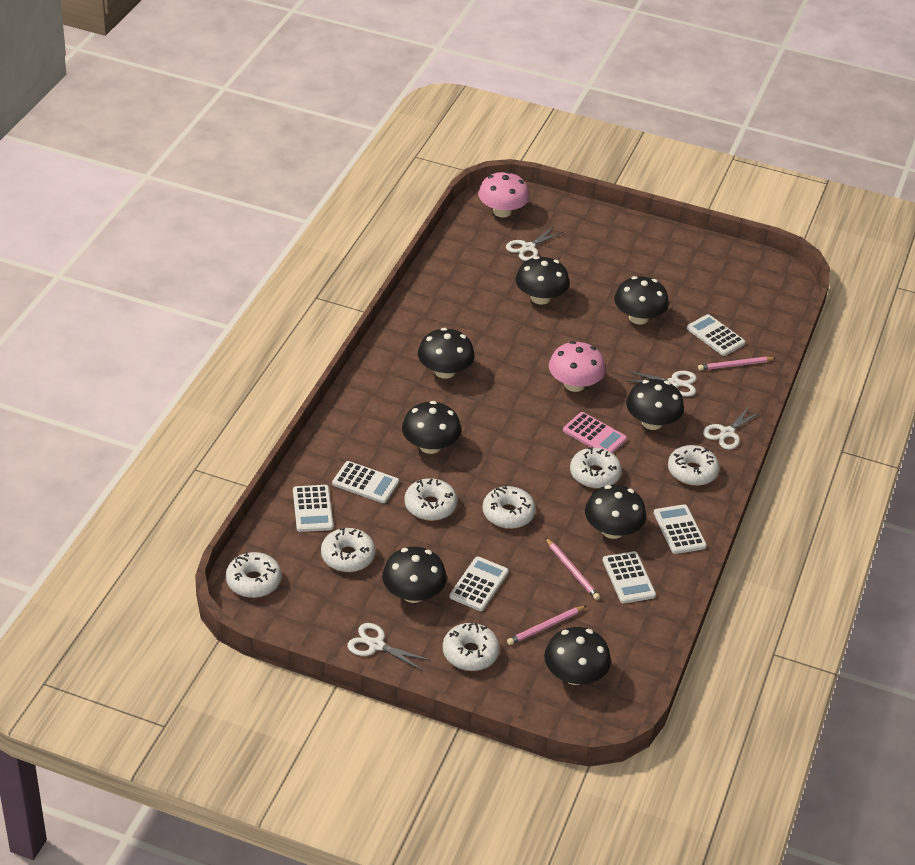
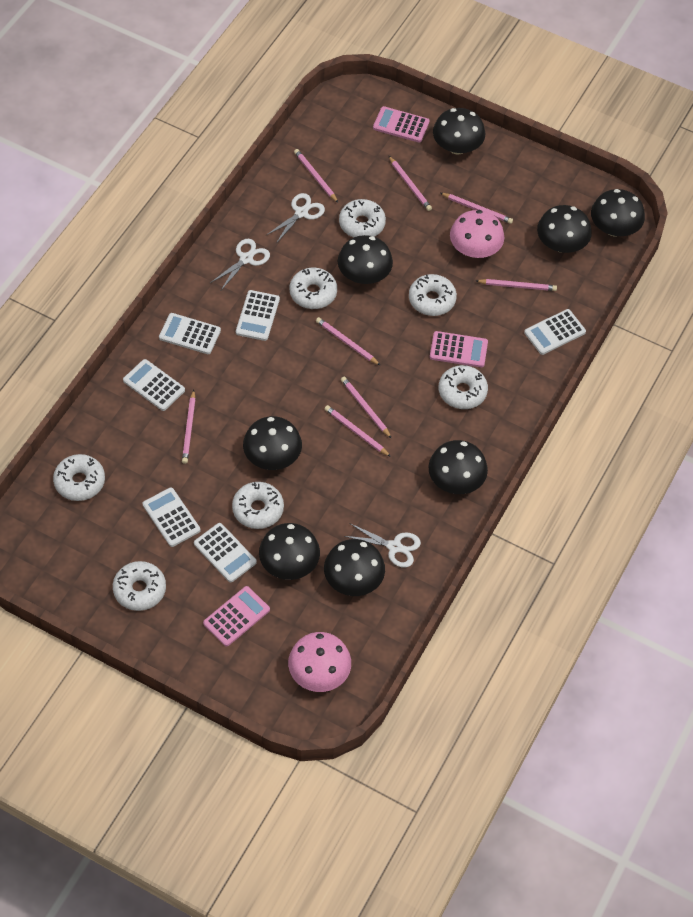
pink calculator: 1 -> 3
pink pencil: 3 -> 8
white scissors: 4 -> 3

